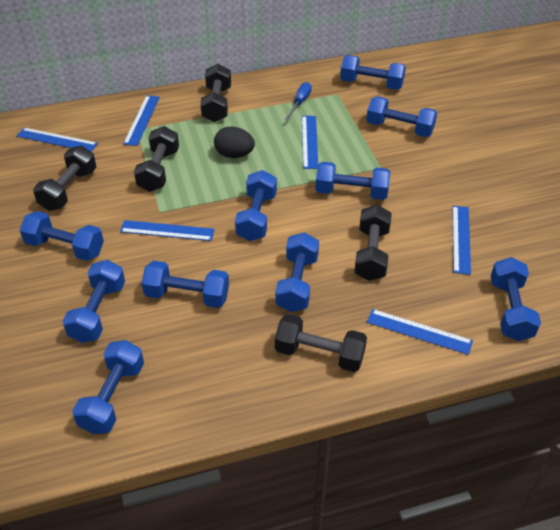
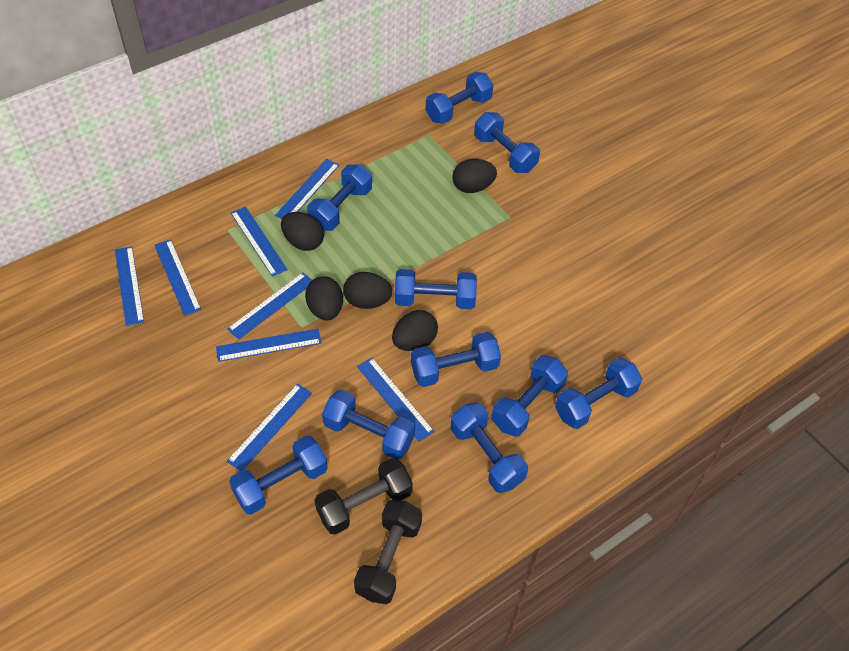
black dumbbell: 5 -> 2
black egg: 1 -> 5
blue ruler: 6 -> 8
blue screwdriver: 1 -> 0

